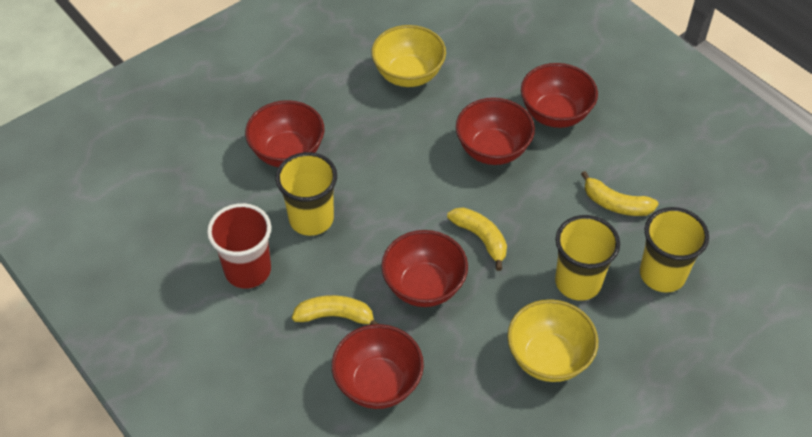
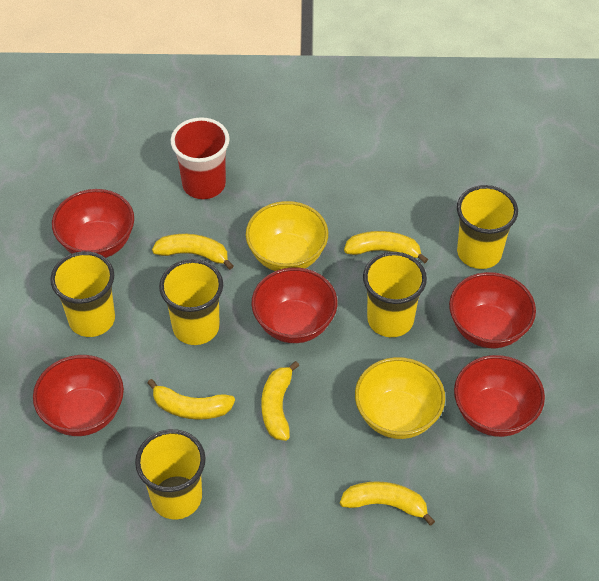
yellow banana: 3 -> 5
yellow cup: 3 -> 5

